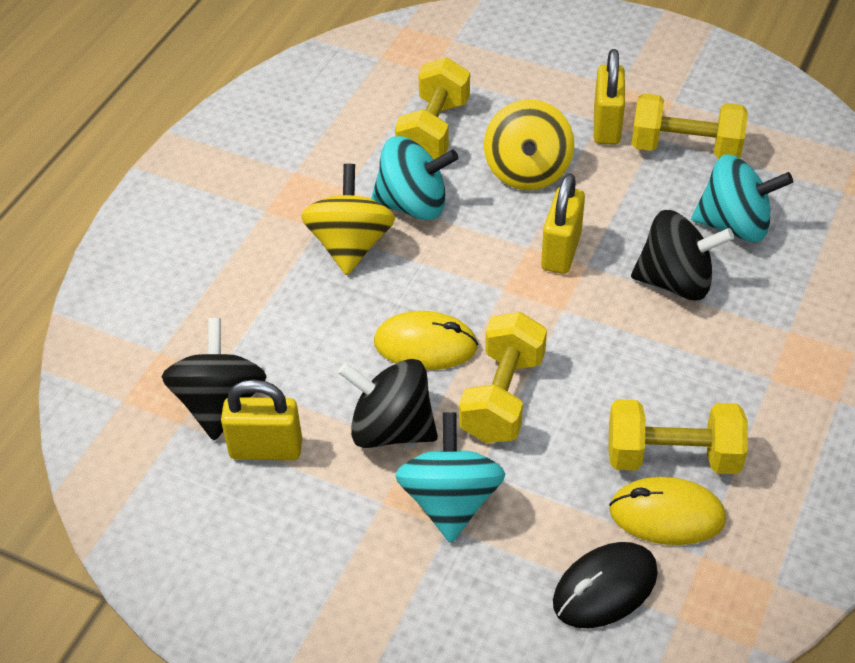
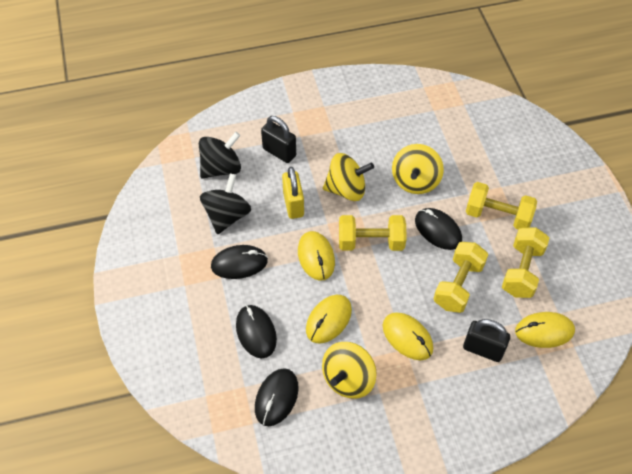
black mouse: 1 -> 4
black padlock: 0 -> 2
black spinning top: 3 -> 2
turquoise spinning top: 3 -> 0
yellow mouse: 2 -> 4
yellow padlock: 3 -> 1
yellow spinning top: 2 -> 3

